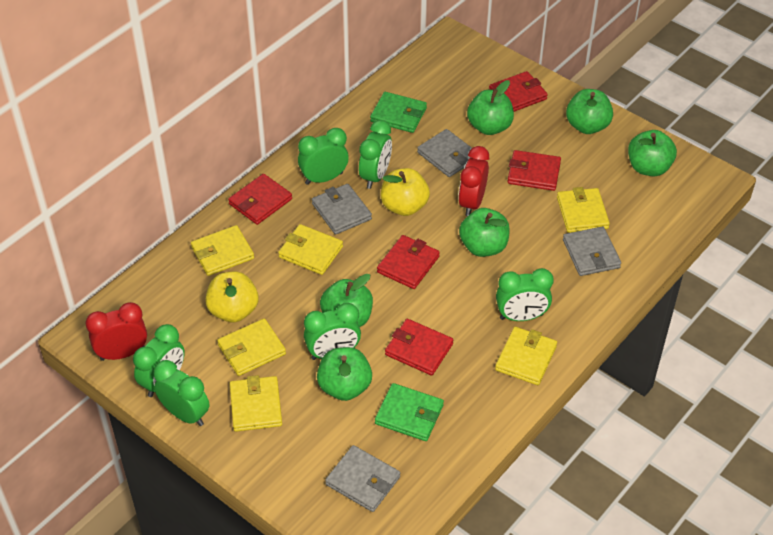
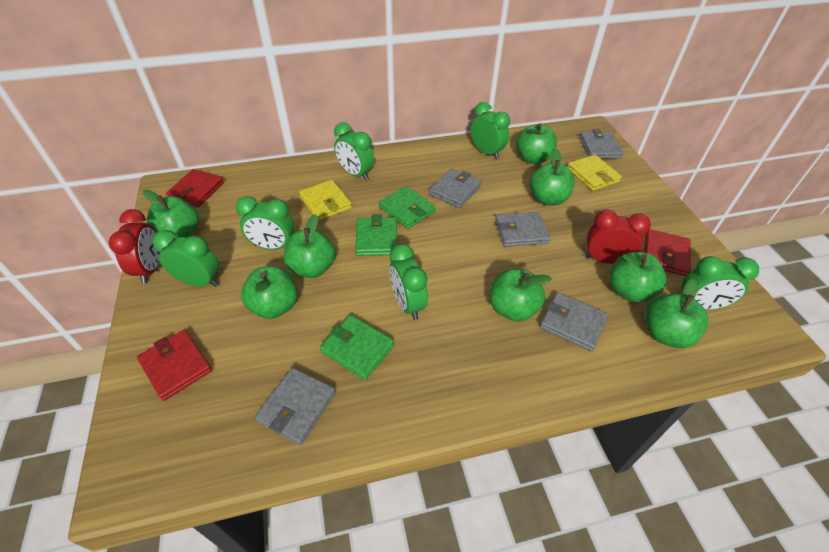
green apple: 6 -> 8
green wallet: 2 -> 3
grey wallet: 4 -> 5
red wallet: 5 -> 3
yellow apple: 2 -> 0
yellow wallet: 6 -> 2

